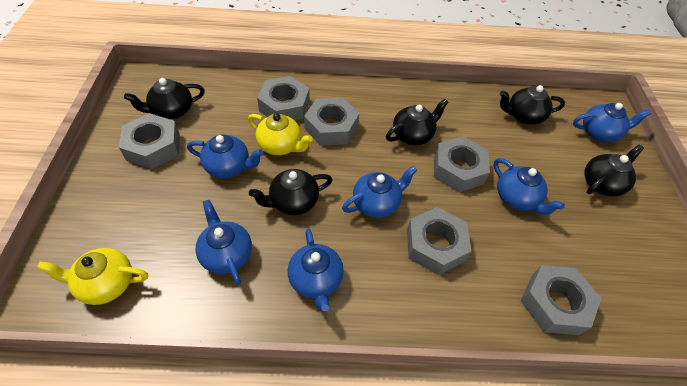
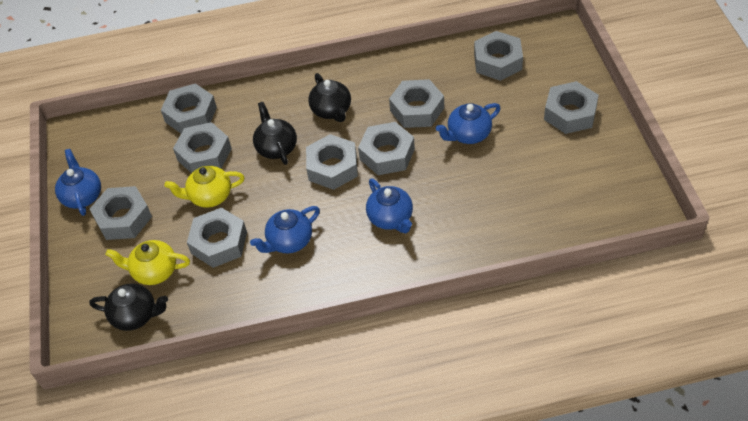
black teapot: 5 -> 3
blue teapot: 6 -> 4
grey nut: 6 -> 9

